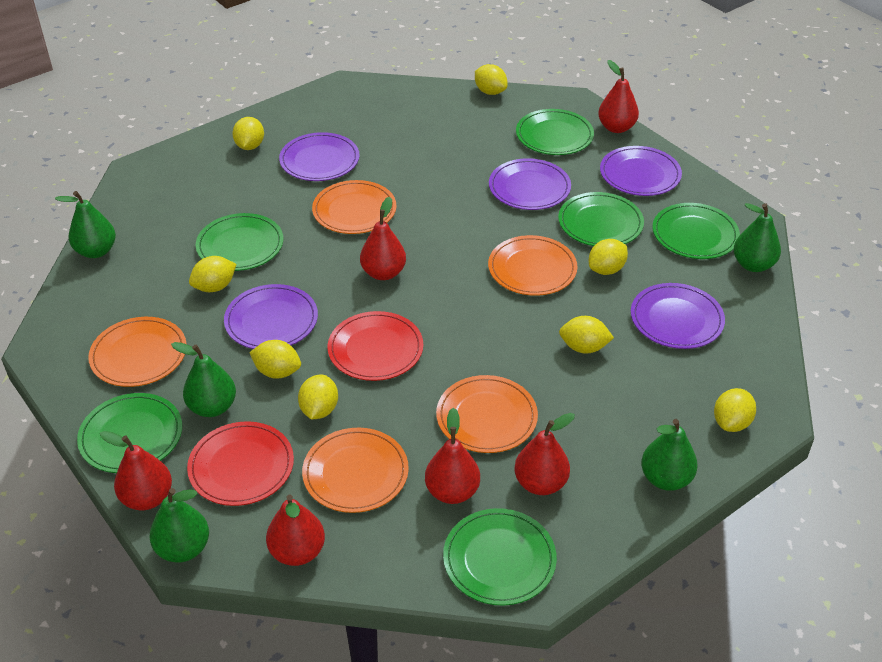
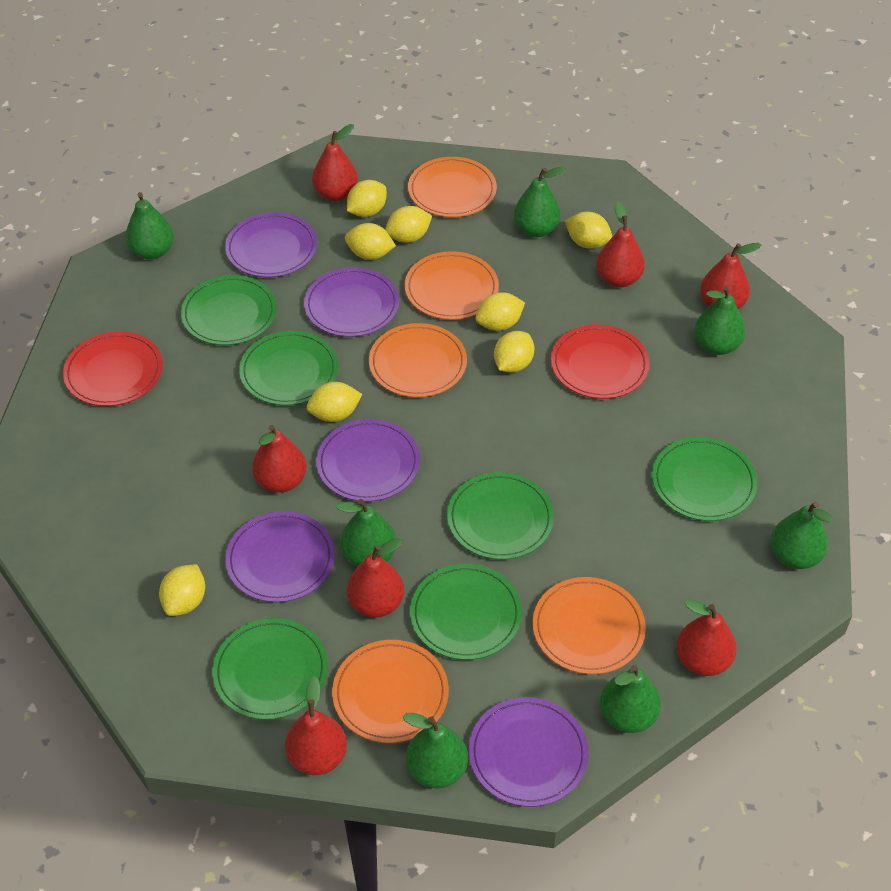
green pear: 5 -> 7
red pear: 6 -> 7

